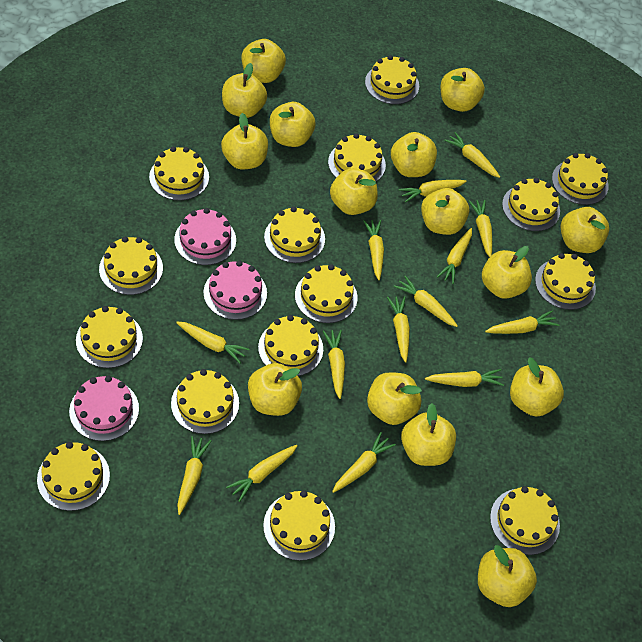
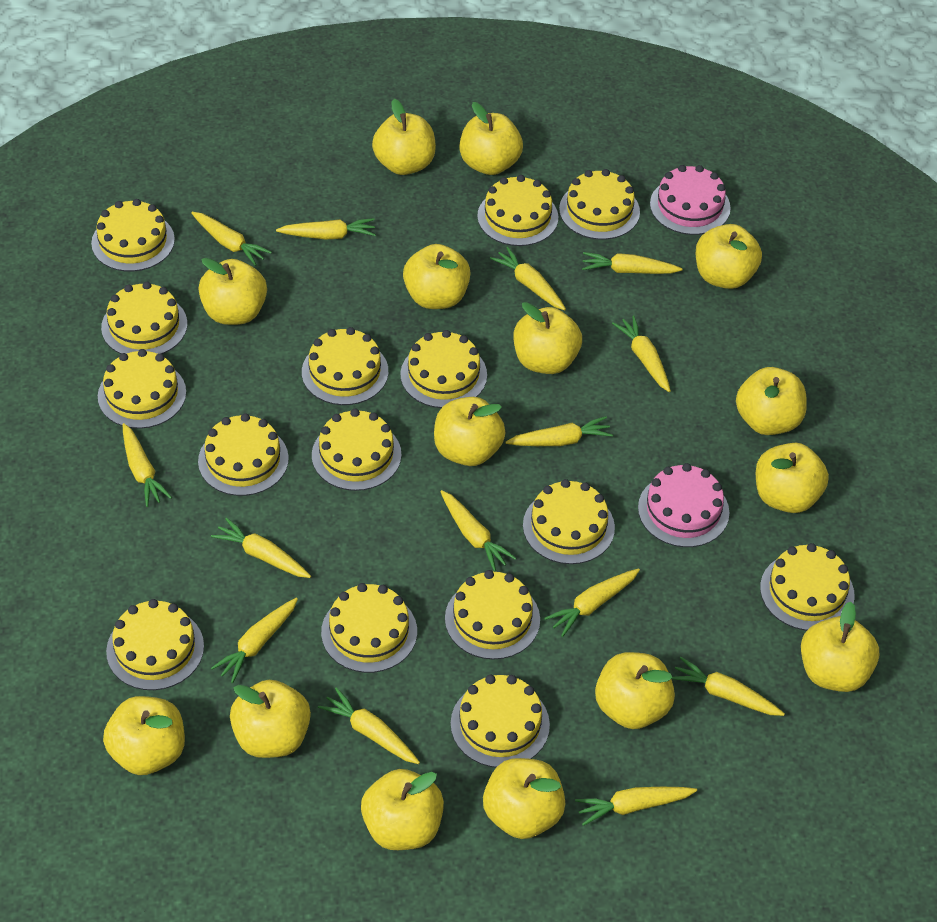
pink cake: 3 -> 2

